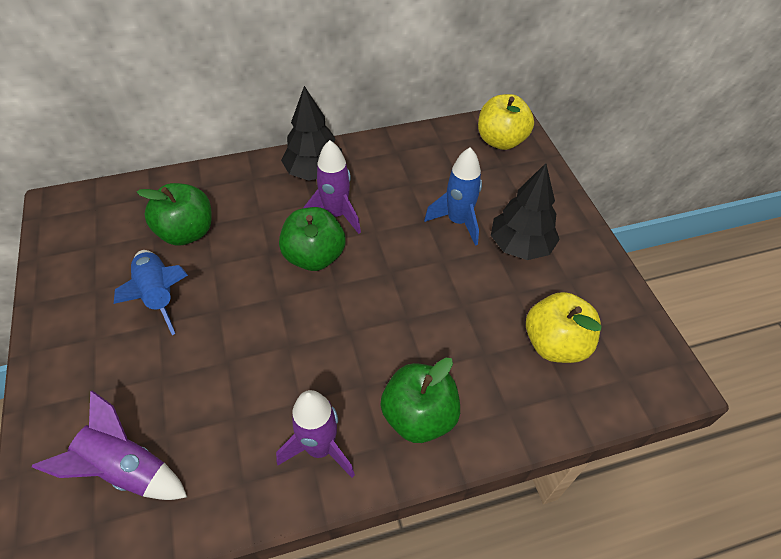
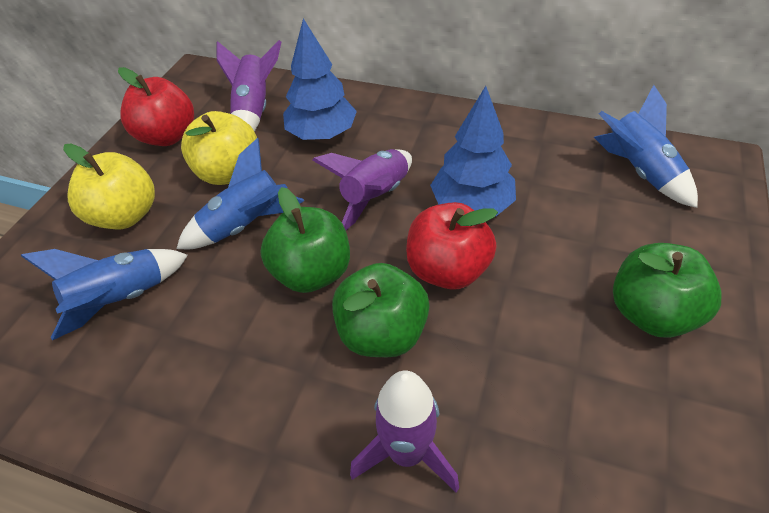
black tree: 2 -> 0
blue rocket: 2 -> 3
blue tree: 0 -> 2
red apple: 0 -> 2

